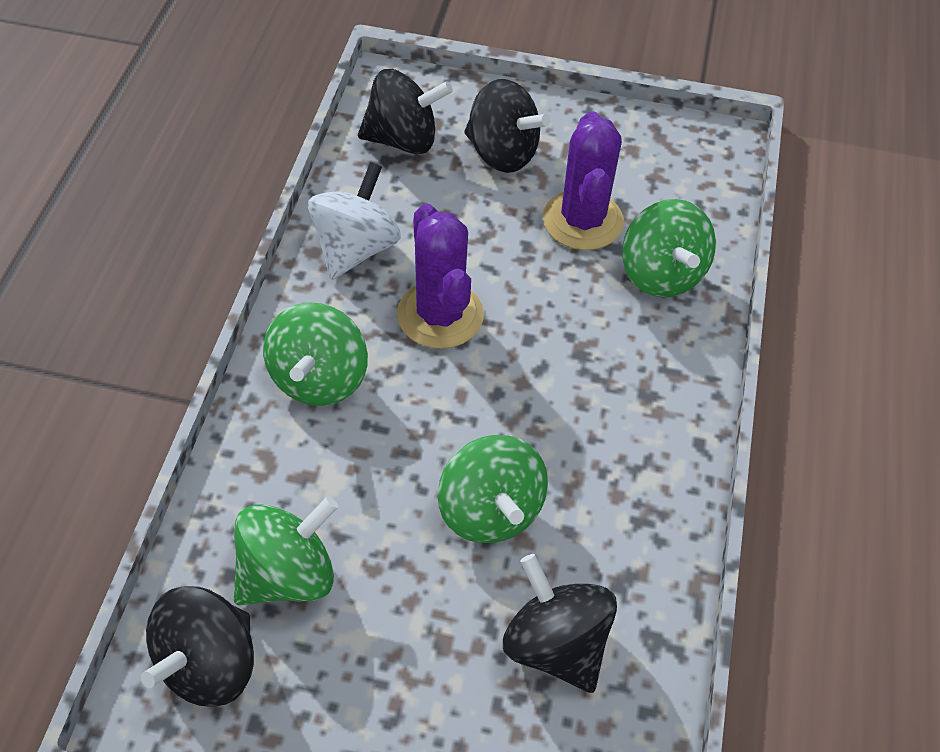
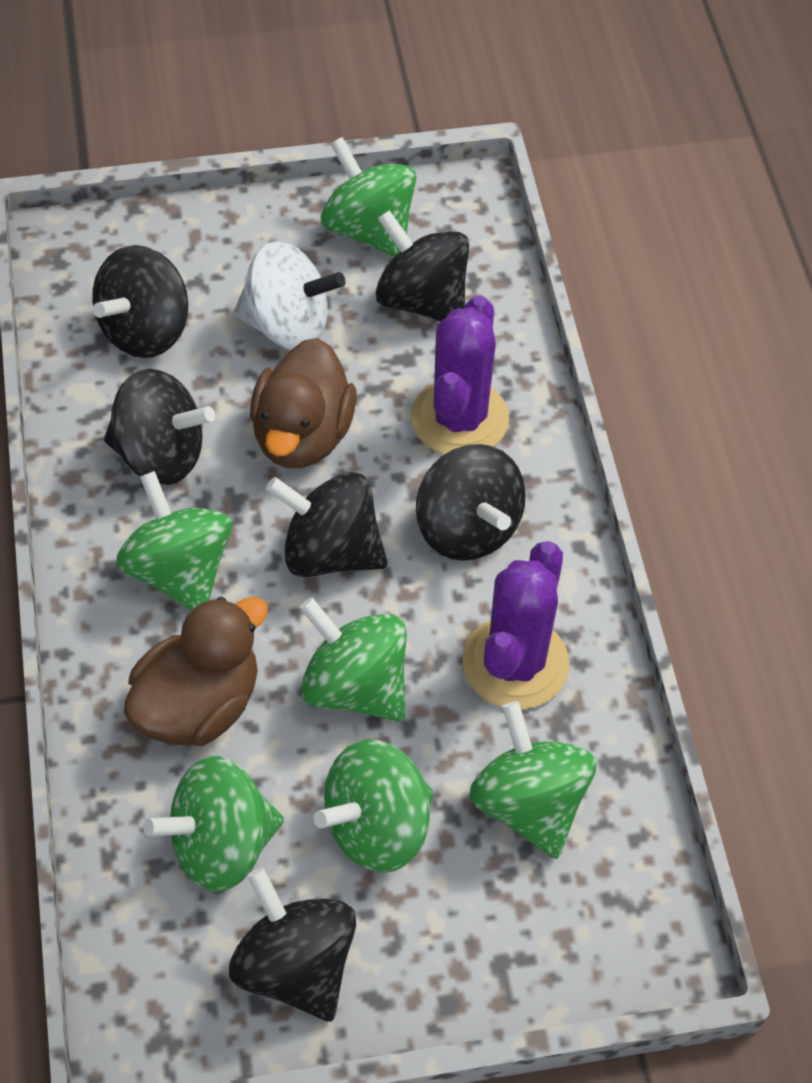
black spinning top: 4 -> 6
brown duck: 0 -> 2
green spinning top: 4 -> 6

